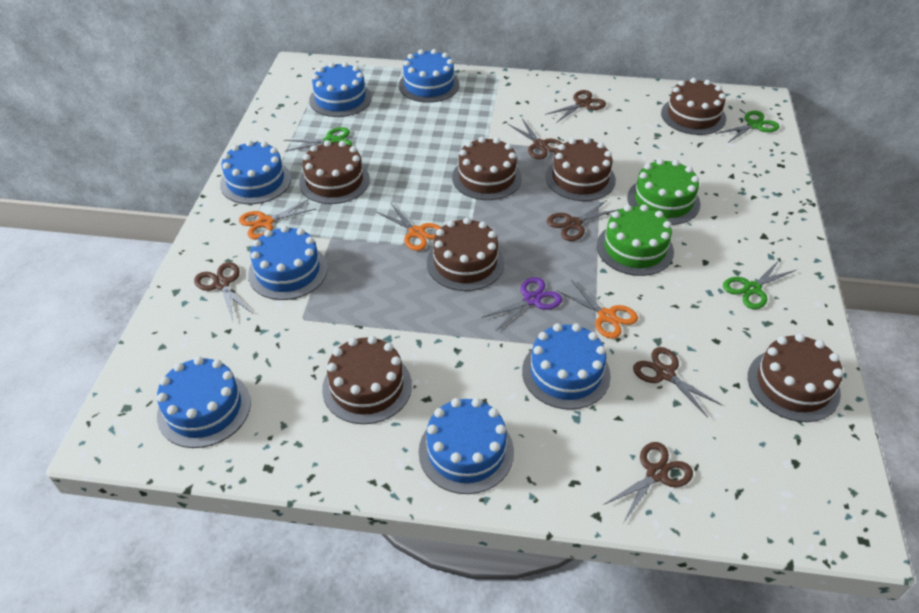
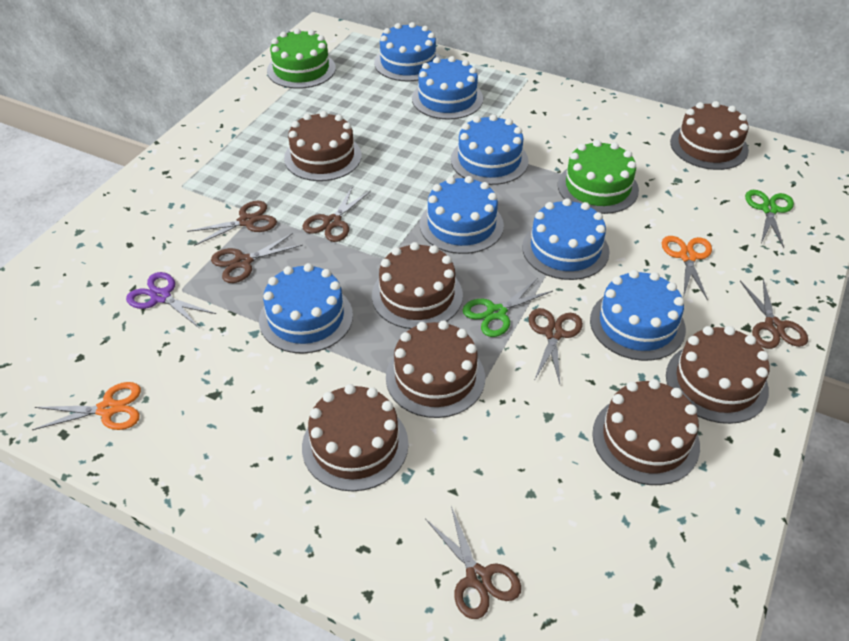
green scissors: 3 -> 2
orange scissors: 3 -> 2

